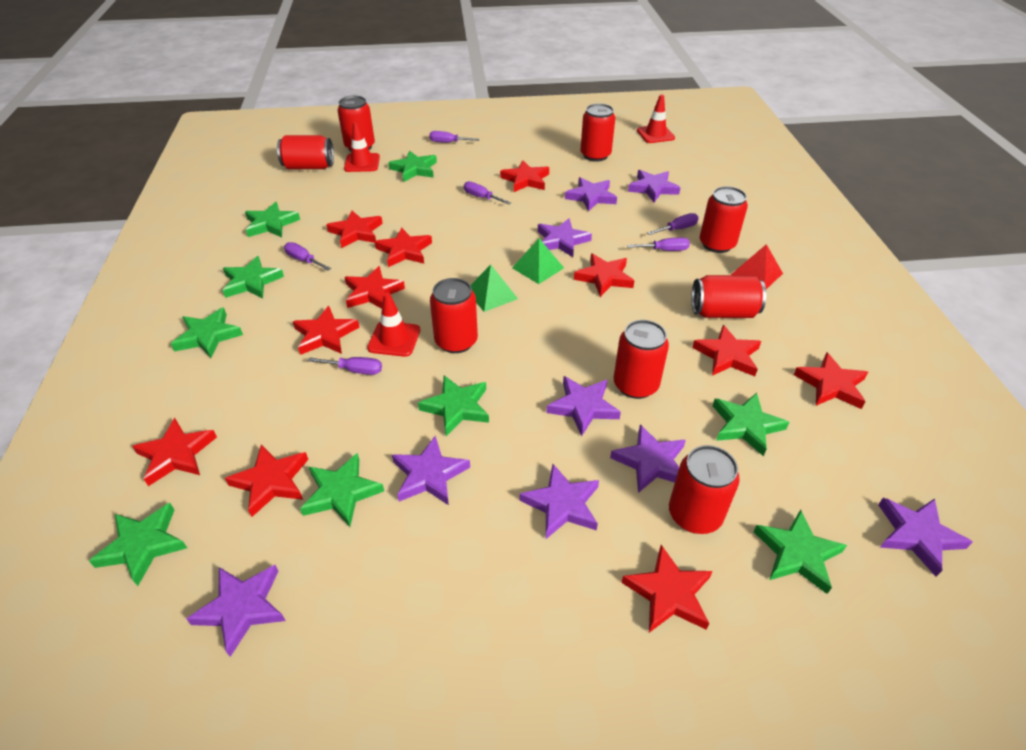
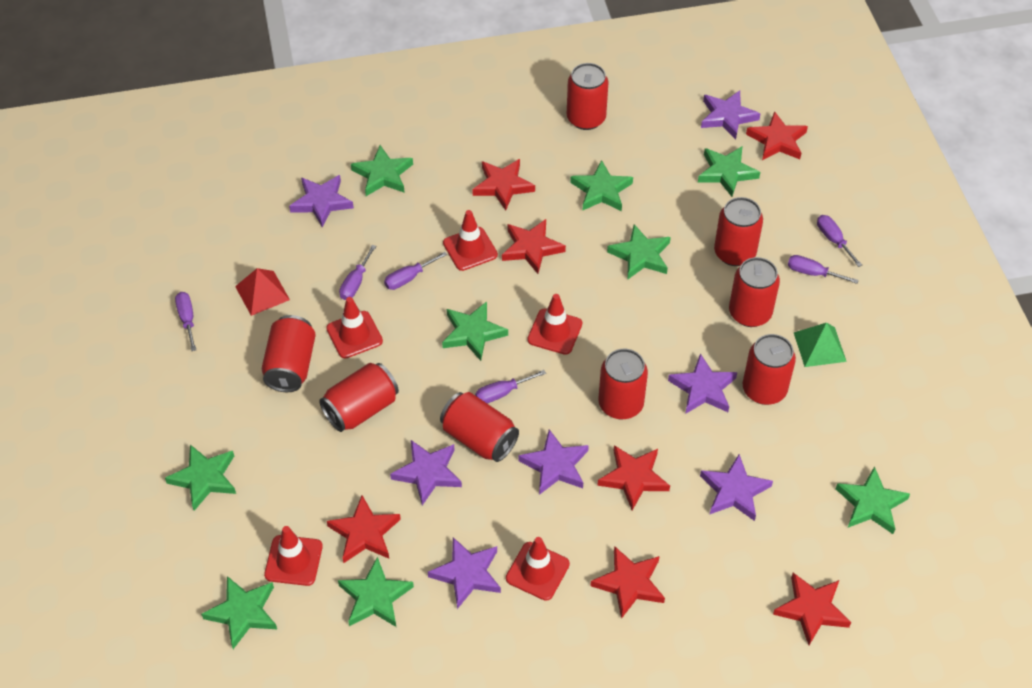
green pyramid: 2 -> 1
purple star: 9 -> 7
red star: 11 -> 7
red traffic cone: 3 -> 5

